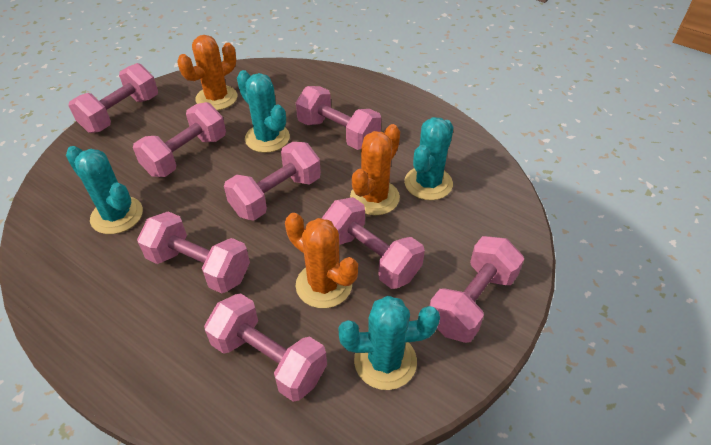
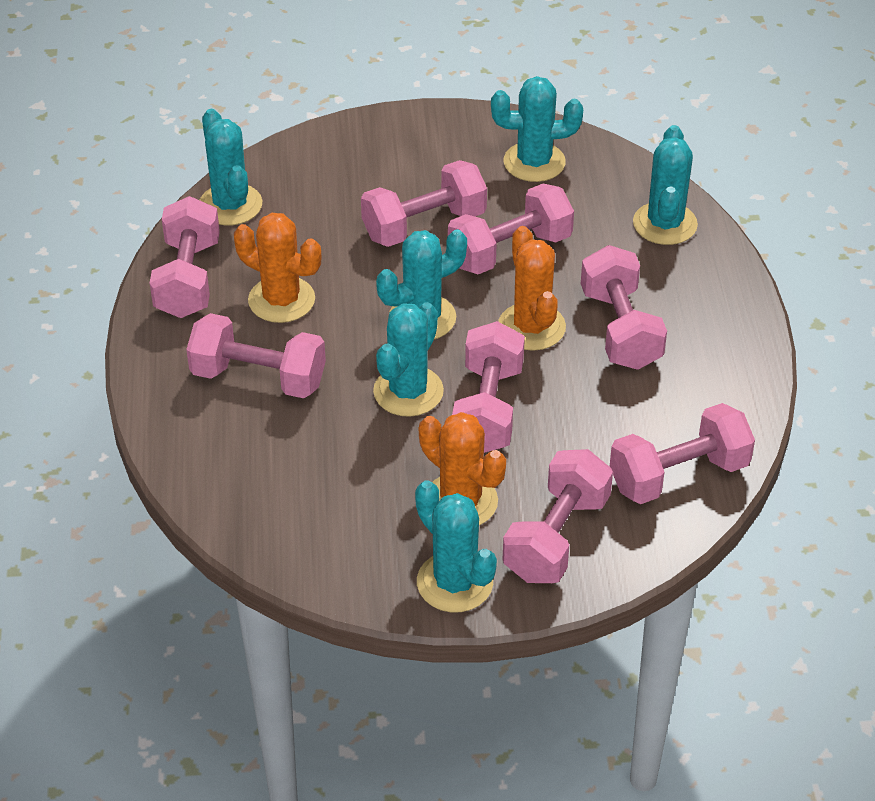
turquoise cactus: 4 -> 6

